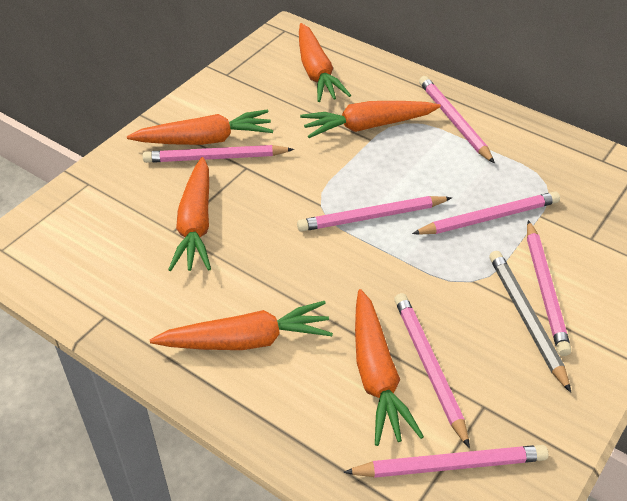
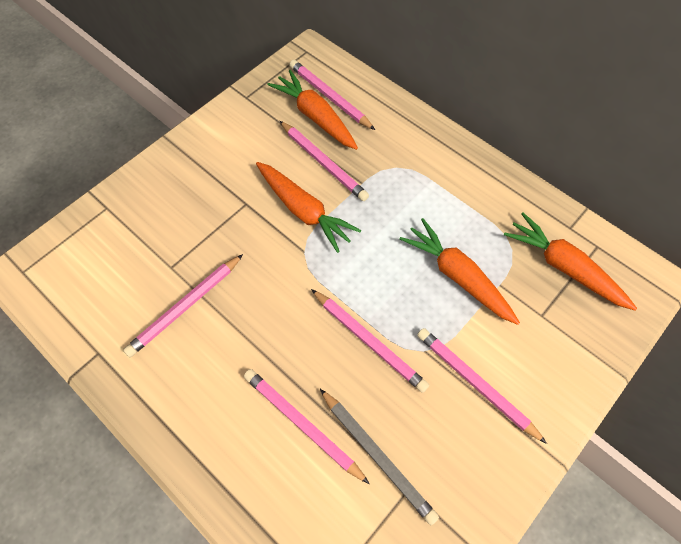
orange carrot: 6 -> 4
pink pencil: 7 -> 6

